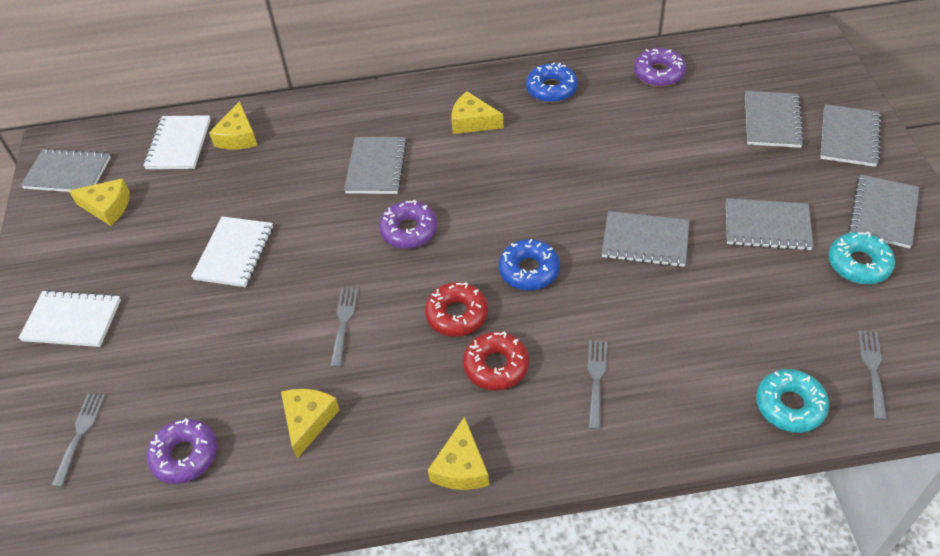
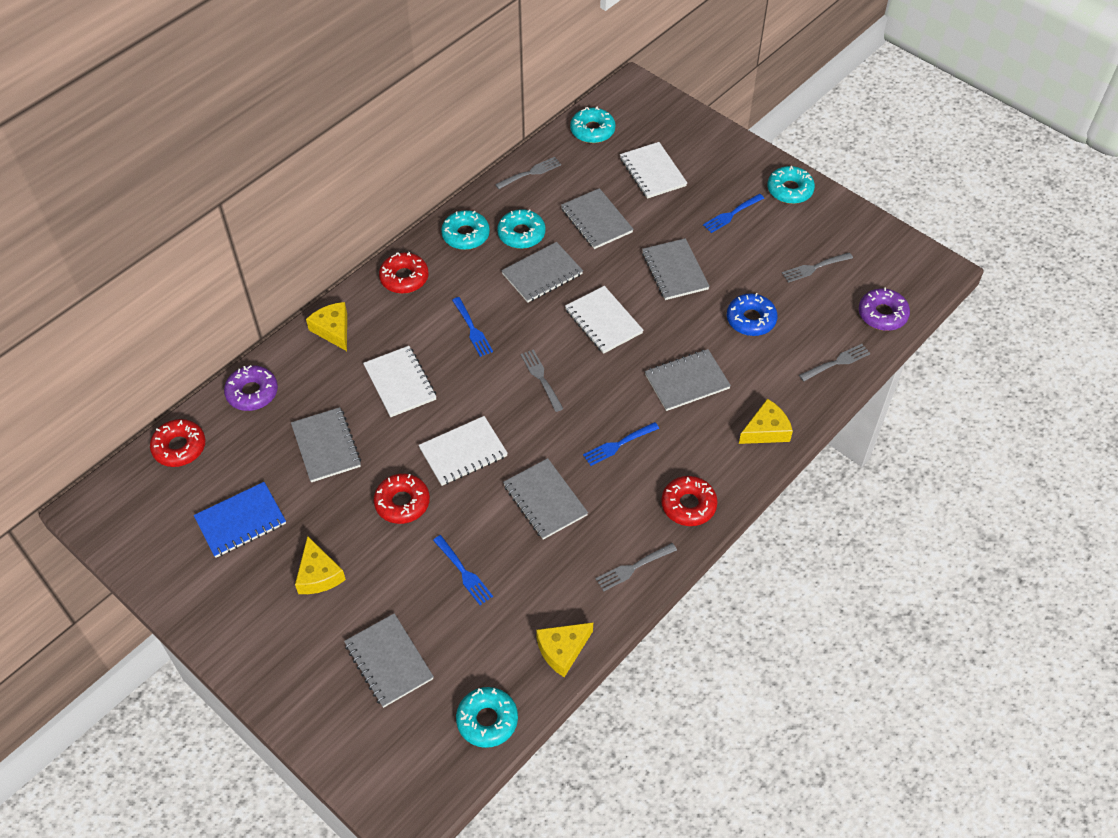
blue donut: 2 -> 1
blue fork: 0 -> 4
blue notebook: 0 -> 1
grey fork: 4 -> 5
purple donut: 3 -> 2
red donut: 2 -> 4
turquoise donut: 2 -> 5
white notebook: 3 -> 4
yellow cheese: 5 -> 4

